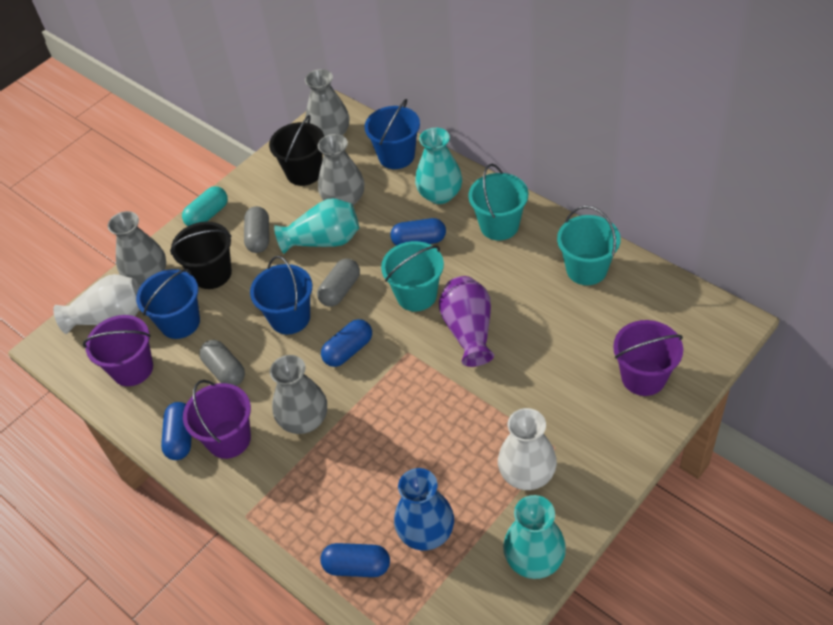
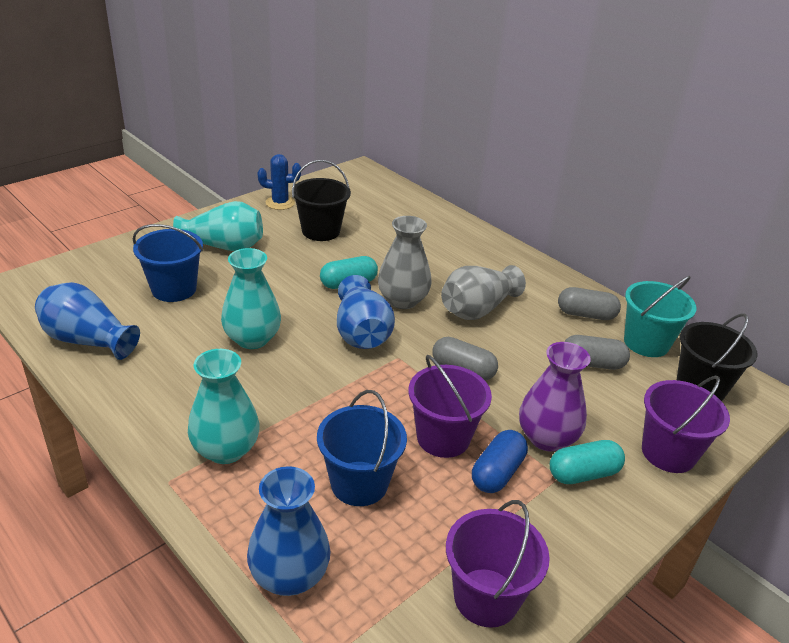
blue bucket: 3 -> 2
blue cactus: 0 -> 1
blue capsule: 4 -> 1
blue vase: 1 -> 3
grey vase: 4 -> 2
turquoise bucket: 3 -> 1
turquoise capsule: 1 -> 2
white vase: 2 -> 0

